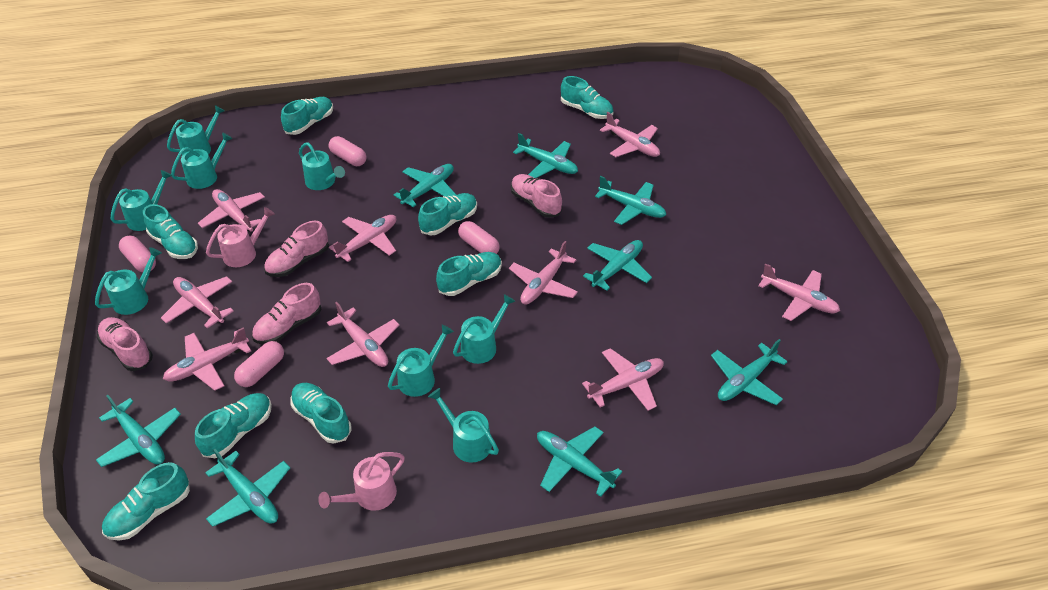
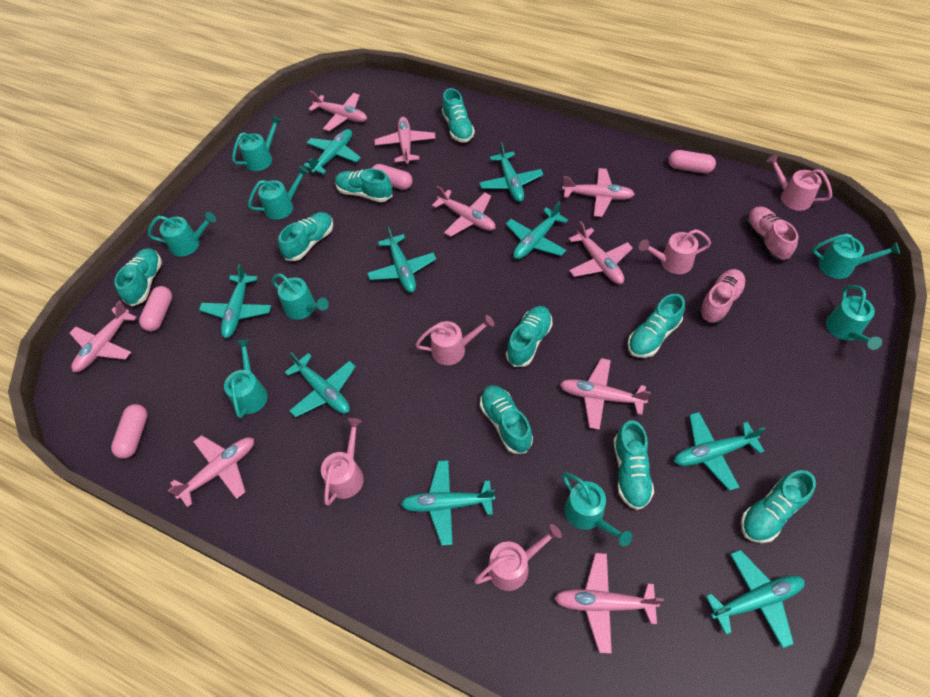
pink shoe: 4 -> 2
pink watering can: 2 -> 5
turquoise plane: 8 -> 9
turquoise shoe: 8 -> 9

